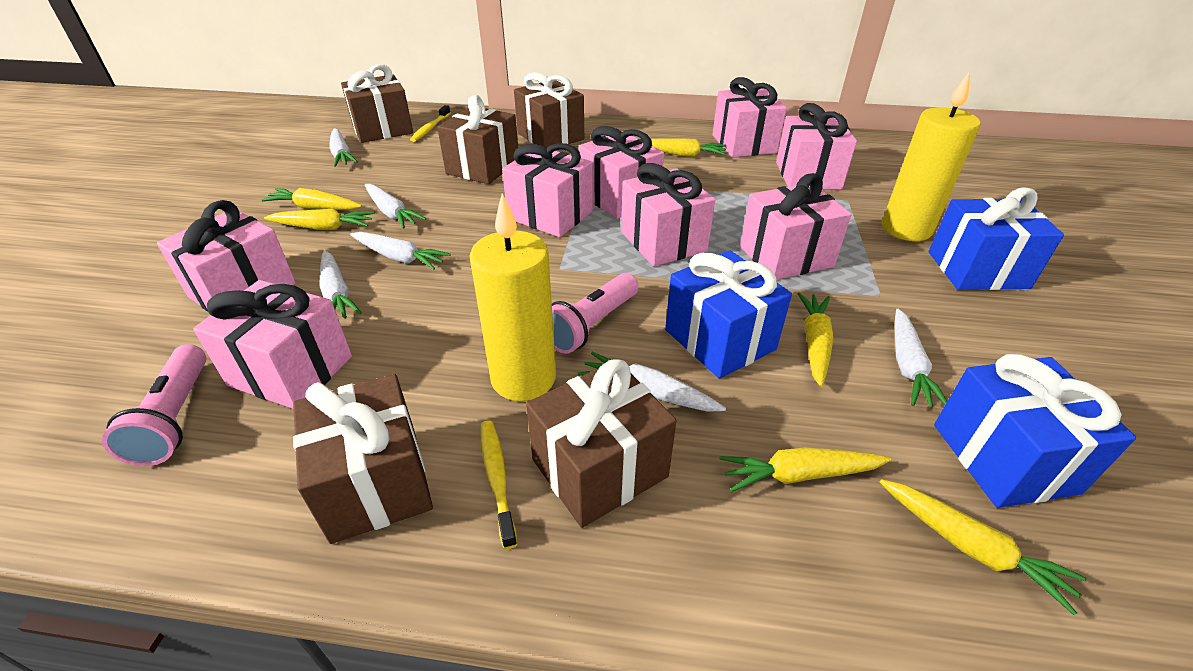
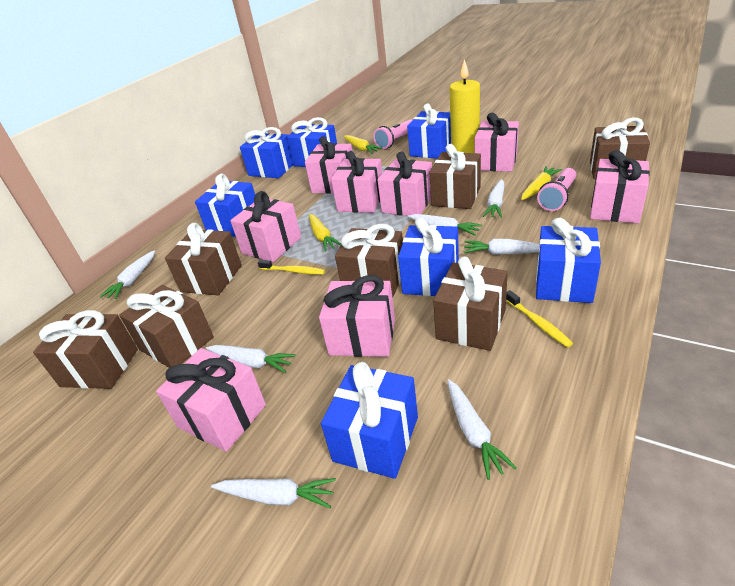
blue gift: 3 -> 7
brown gift: 5 -> 7
white carrot: 6 -> 7
yellow candle: 2 -> 1
yellow carrot: 6 -> 3

